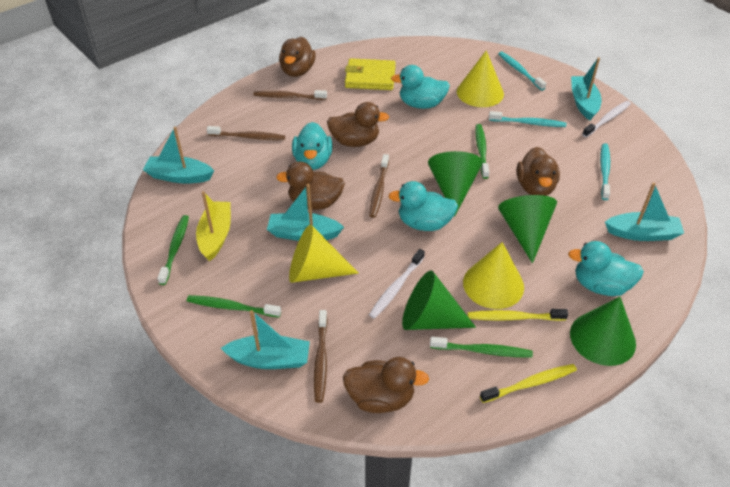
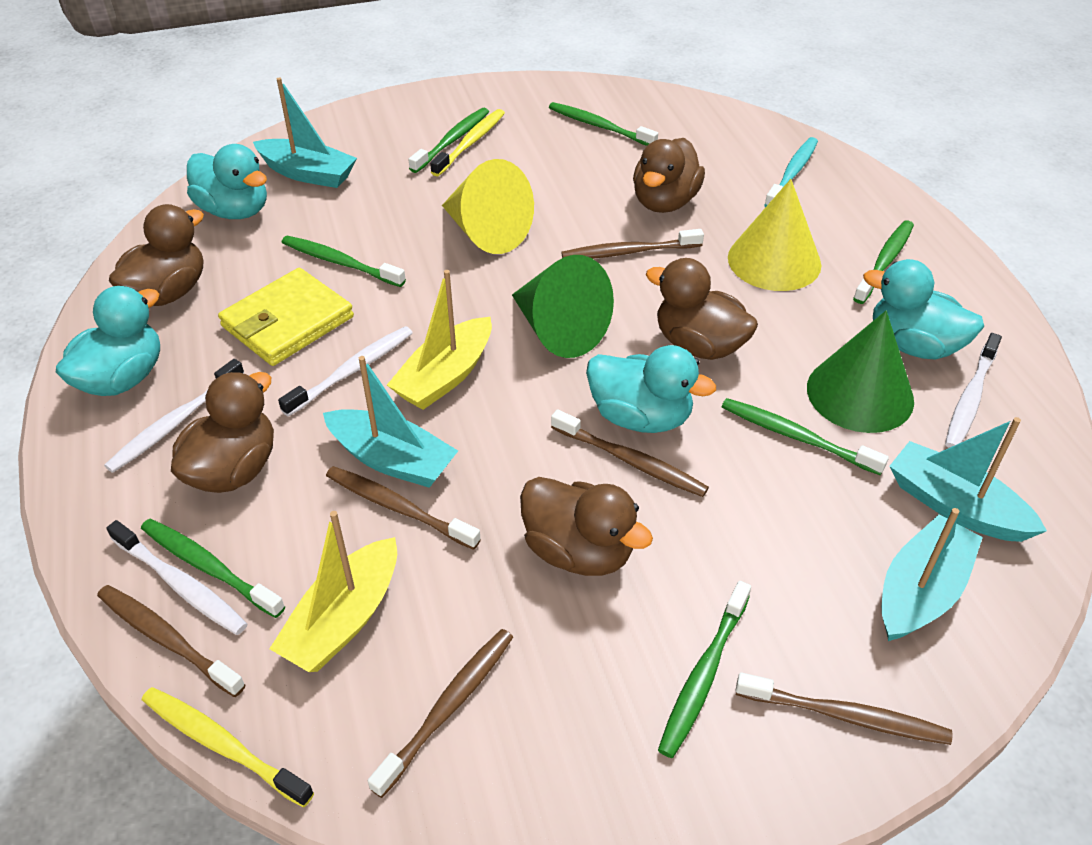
brown toothbrush: 4 -> 6
green cone: 4 -> 2
green toothbrush: 4 -> 7
turquoise boat: 5 -> 4
turquoise toothbrush: 3 -> 1
white toothbrush: 2 -> 4
yellow boat: 1 -> 2
yellow cone: 3 -> 2

